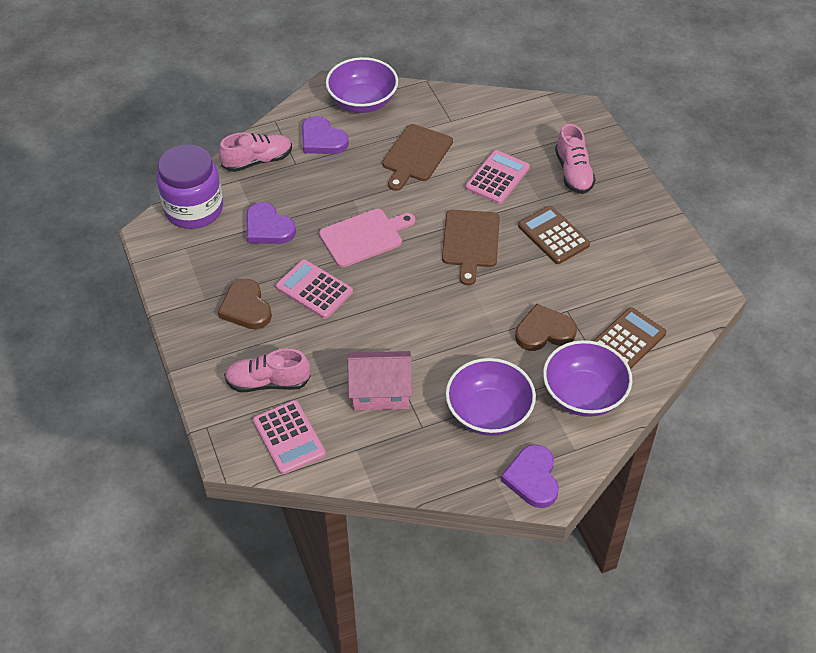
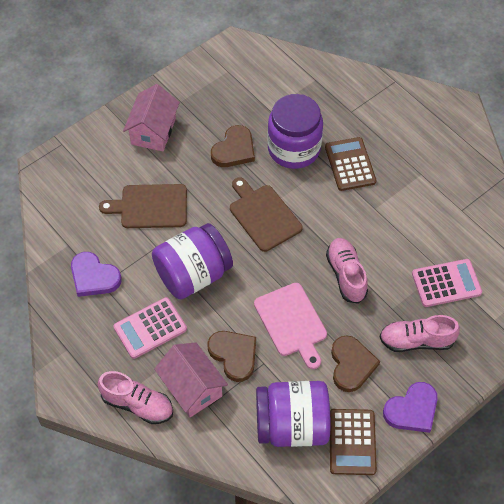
brown heart: 2 -> 3
pink calculator: 3 -> 2
pink house: 1 -> 2
purple bowl: 3 -> 0
purple heart: 3 -> 2
purple jar: 1 -> 3

